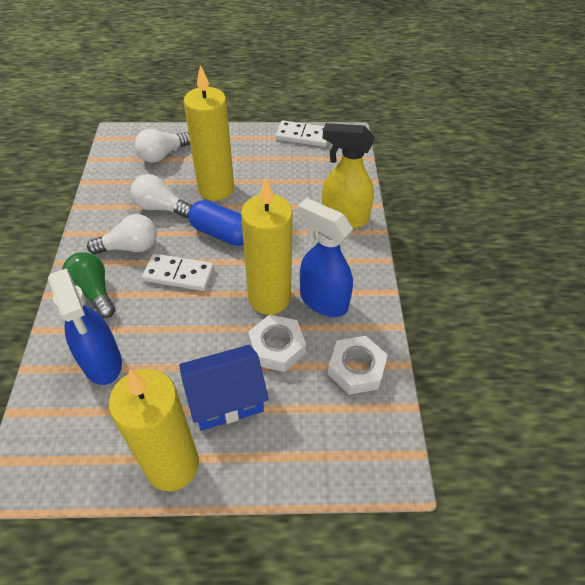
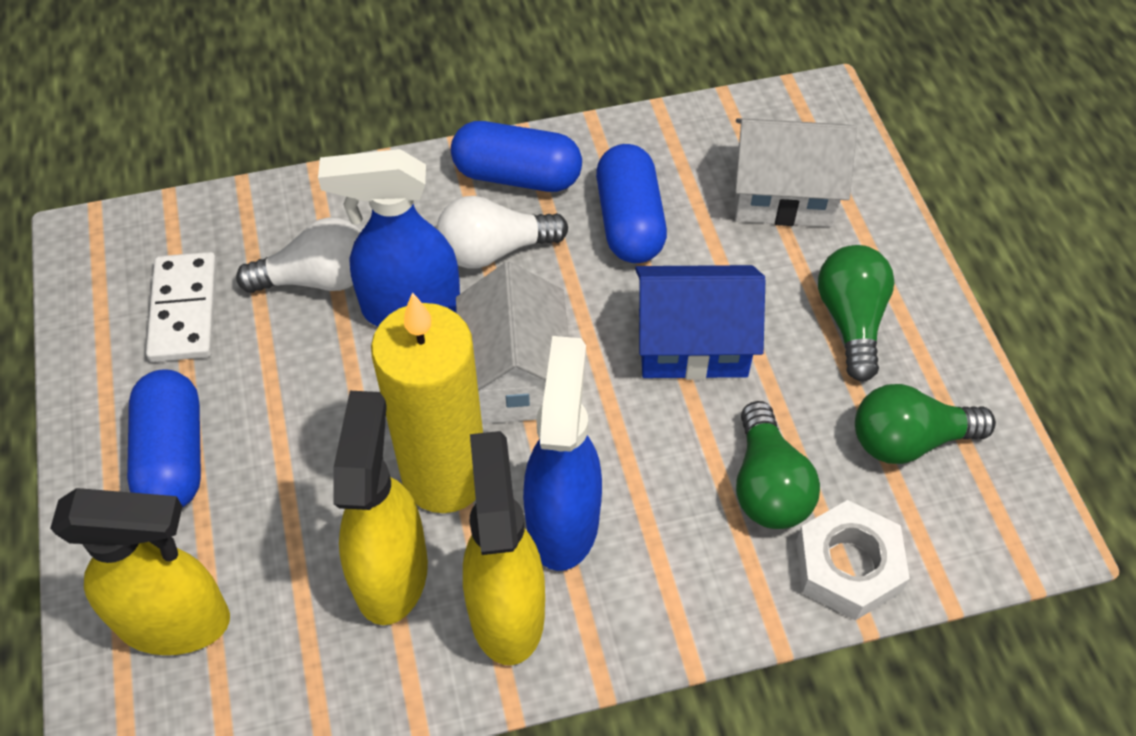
blue capsule: 1 -> 3
green light bulb: 1 -> 3
white domino: 2 -> 1
white house: 0 -> 2
white light bulb: 3 -> 2
white nut: 2 -> 1
yellow candle: 3 -> 1
yellow spray bottle: 1 -> 3

